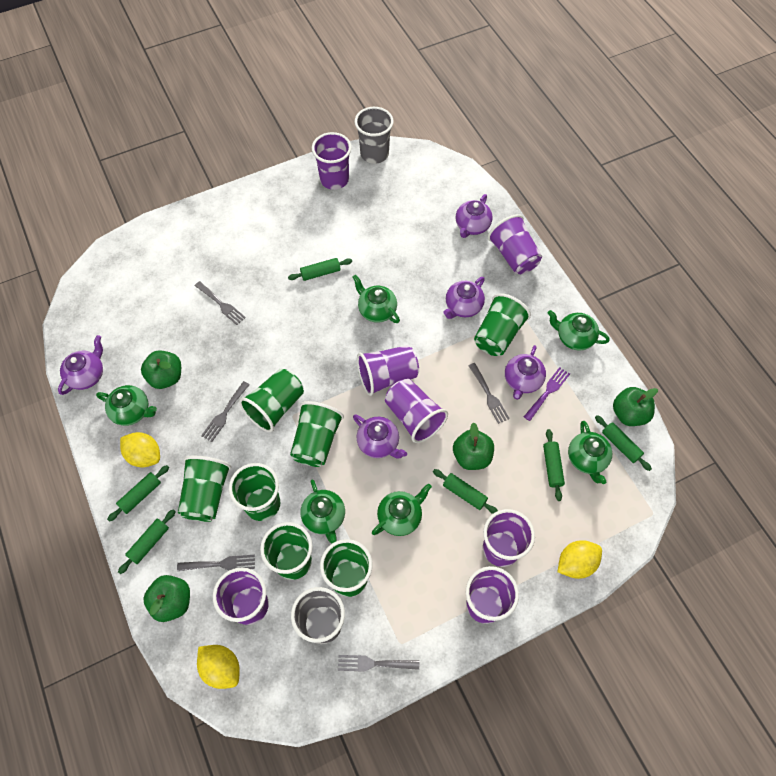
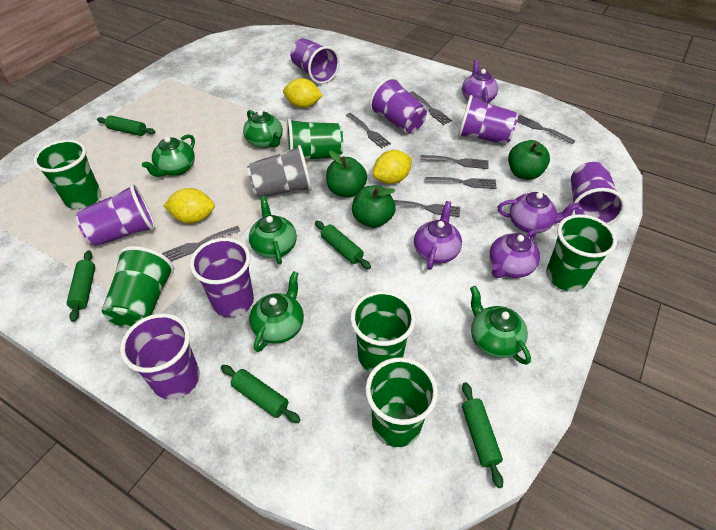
green apple: 4 -> 3
green cup: 7 -> 6
green rolling pin: 6 -> 5
green teapot: 6 -> 5
grey cup: 2 -> 1
grey fork: 5 -> 7
purple fork: 1 -> 0
purple teapot: 5 -> 4

